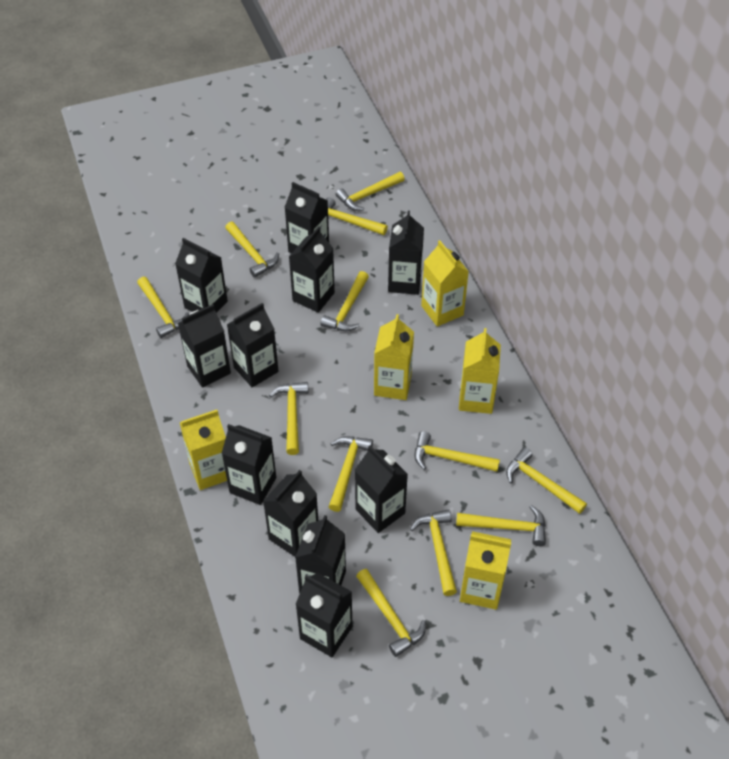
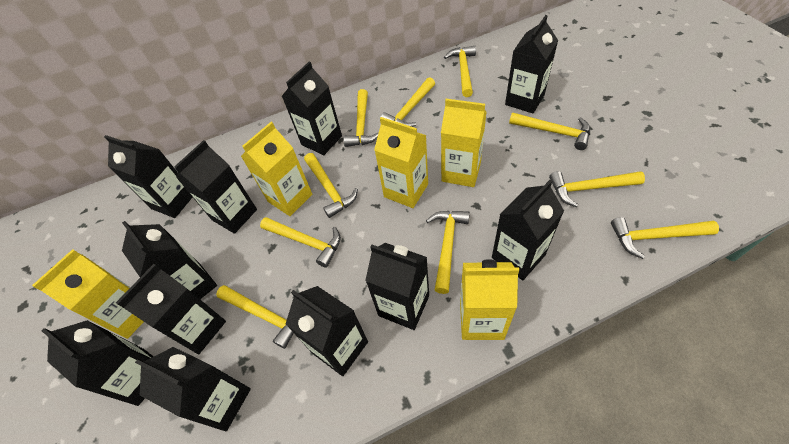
yellow hammer: 12 -> 10

